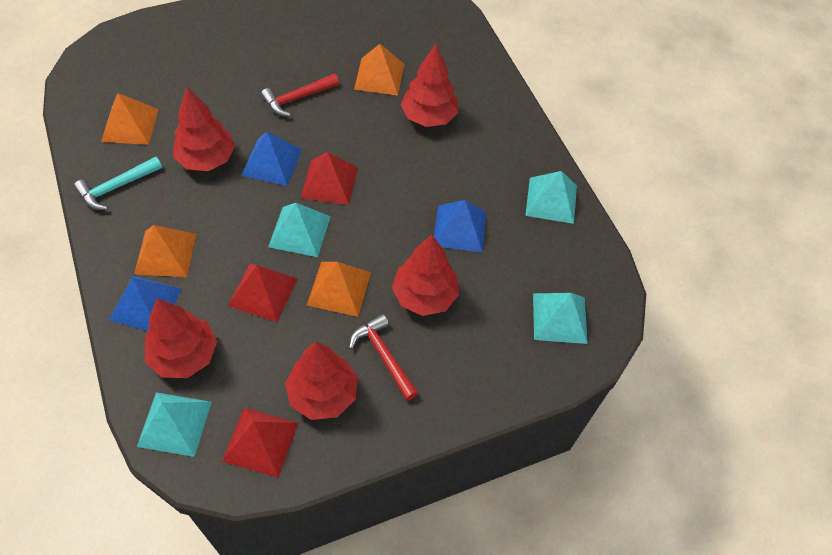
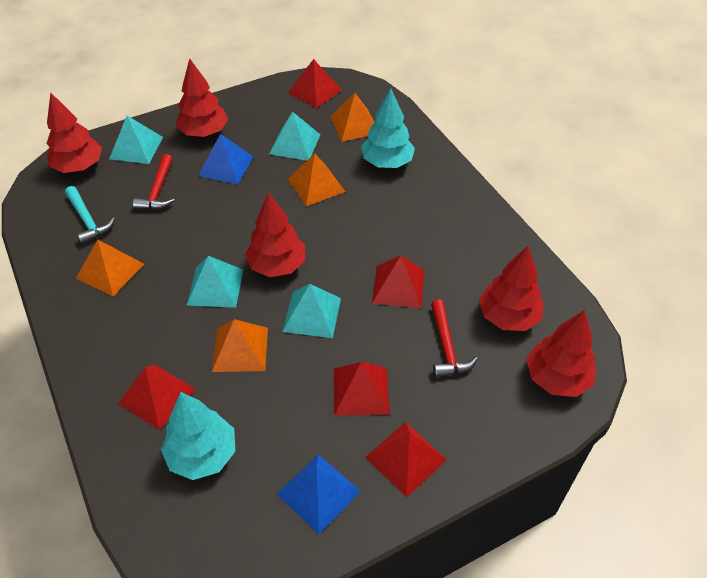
blue pyramid: 3 -> 2
red pyramid: 3 -> 5
turquoise tree: 0 -> 2

